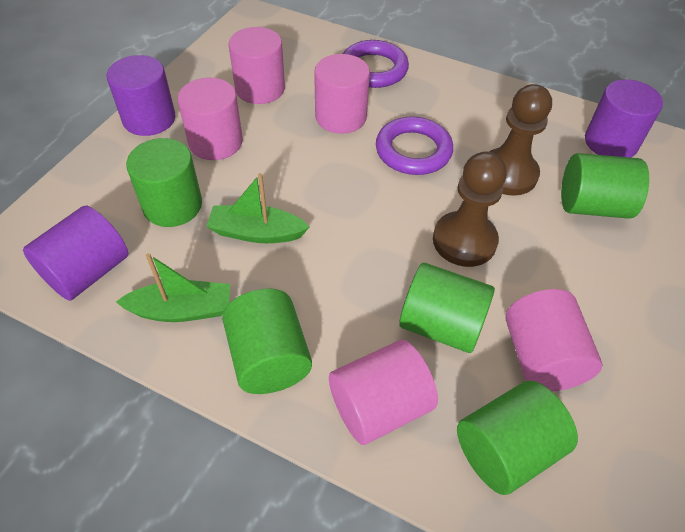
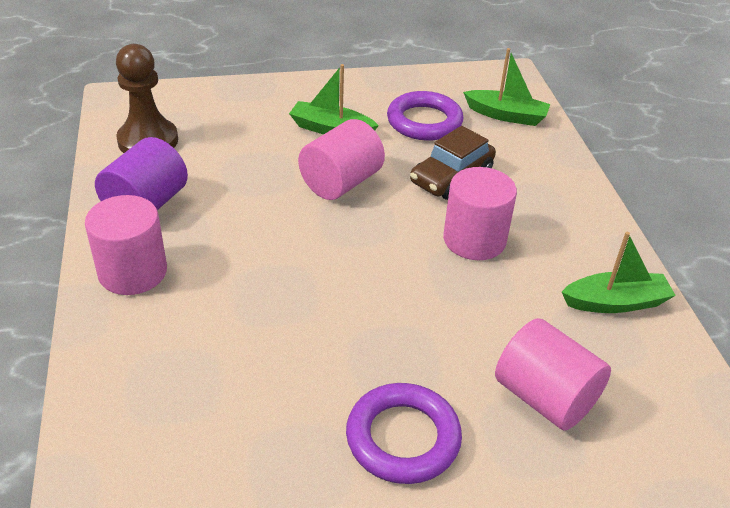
brown car: 0 -> 1
brown pawn: 2 -> 1
green boat: 2 -> 3
green cylinder: 5 -> 0
pink cylinder: 5 -> 4
purple cylinder: 3 -> 1

